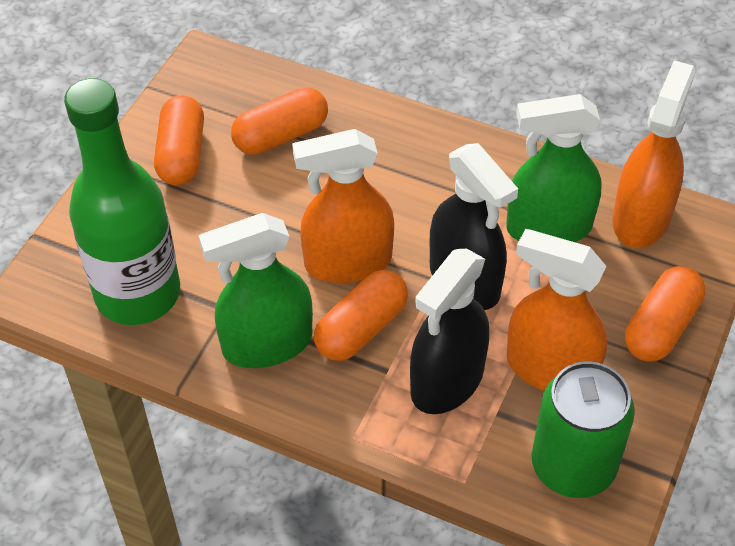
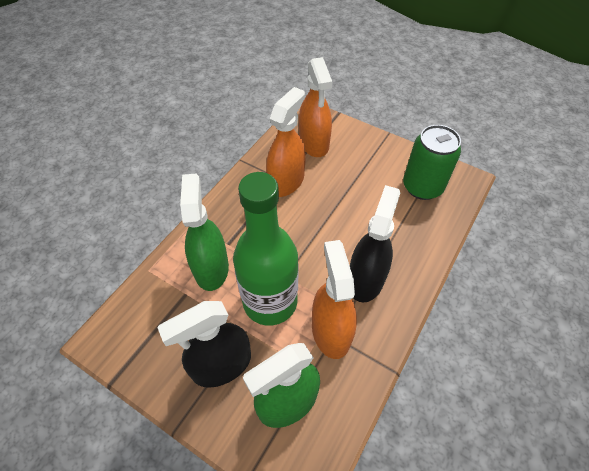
orange capsule: 4 -> 0

